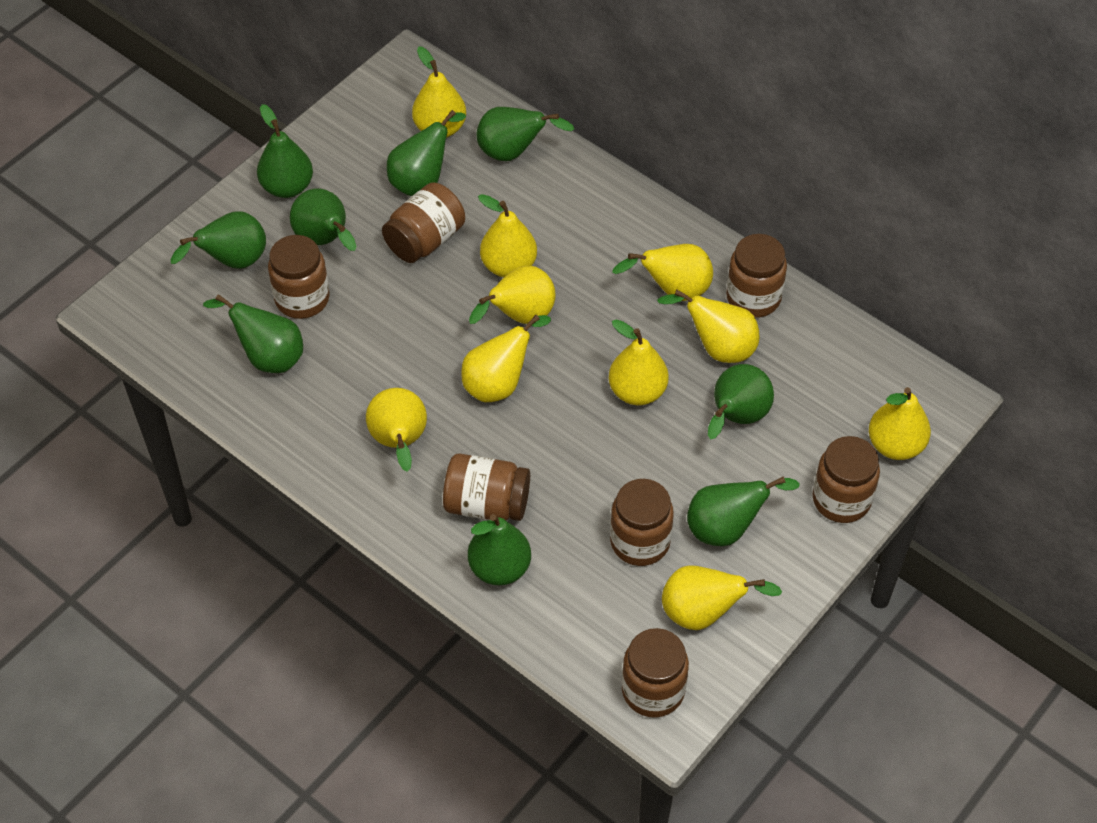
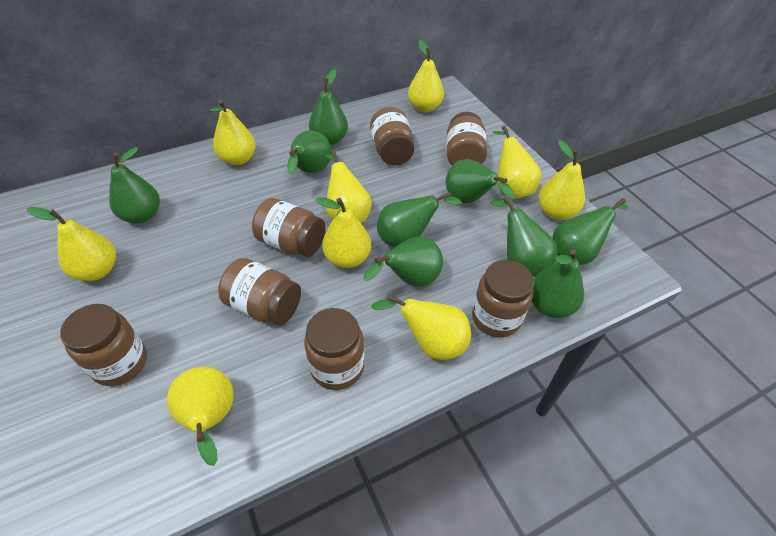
yellow pear: 10 -> 9

